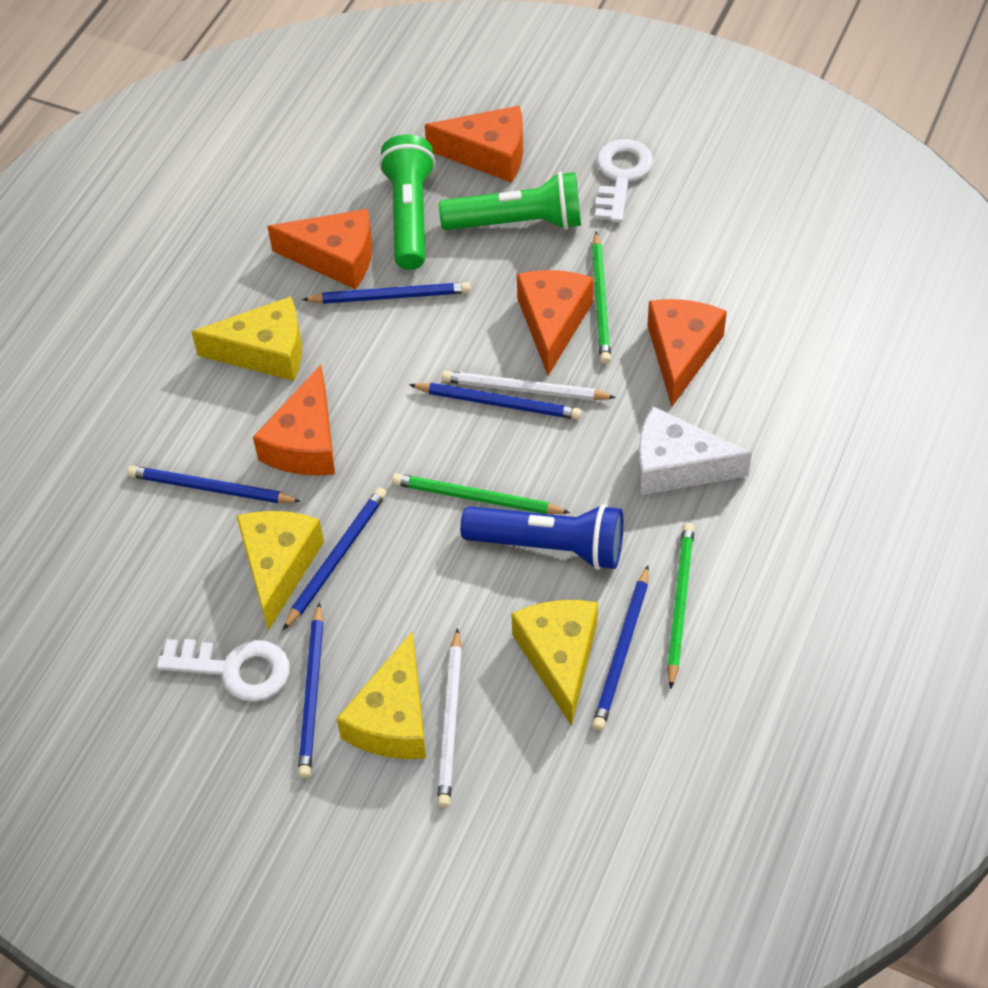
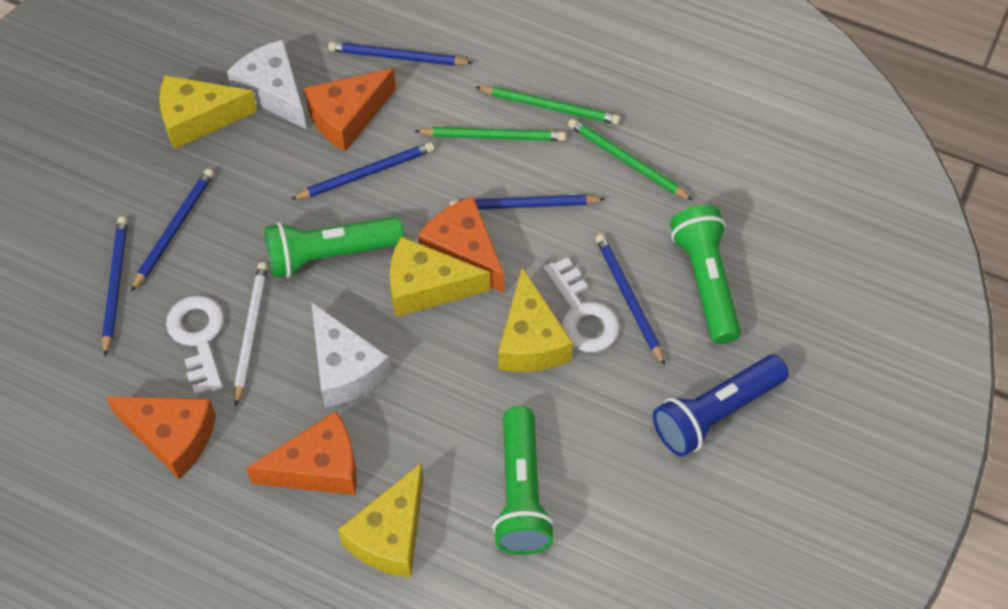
green flashlight: 2 -> 3
orange cheese: 5 -> 4
white cheese: 1 -> 2
white pencil: 2 -> 1

